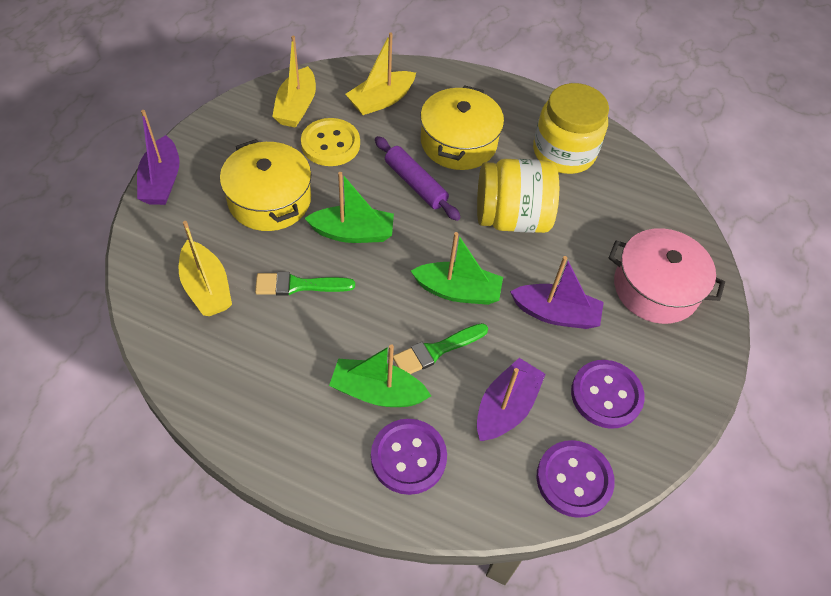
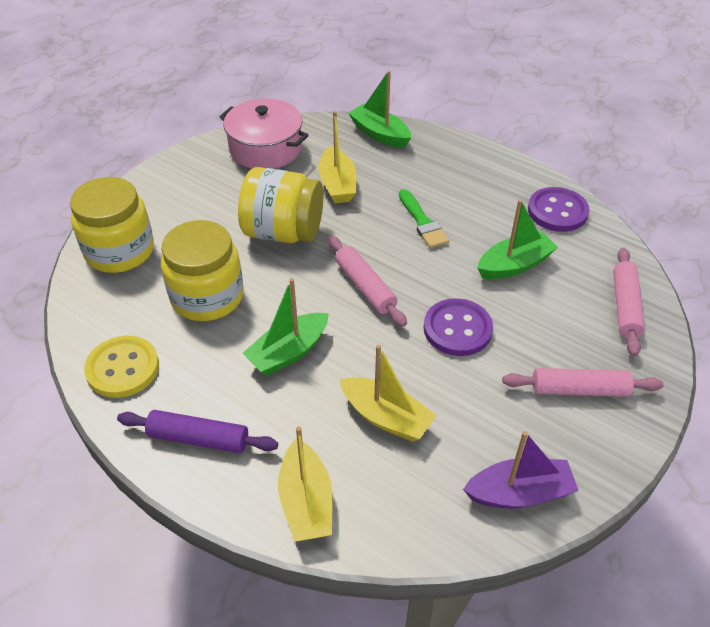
green brush: 2 -> 1
pink rolling pin: 0 -> 3
purple boat: 3 -> 1
purple button: 3 -> 2
yellow jar: 2 -> 3
yellow pot: 2 -> 0

